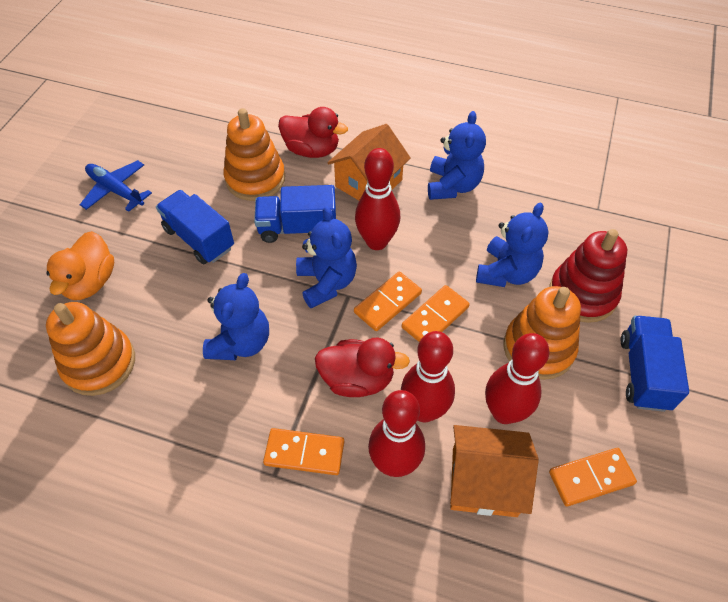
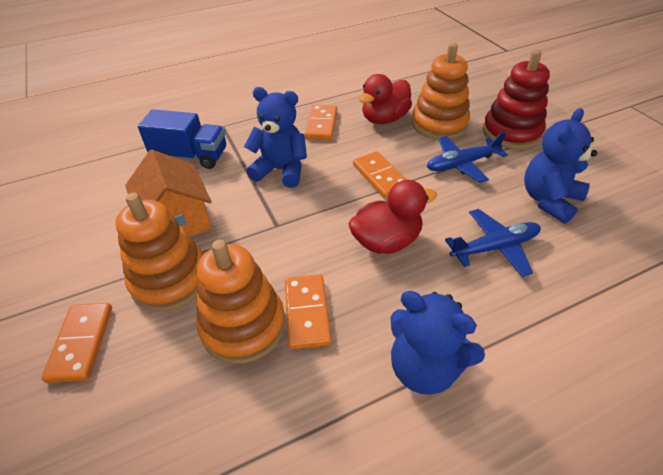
blue plane: 1 -> 2
blue teddy bear: 4 -> 3
blue truck: 3 -> 1
orange duck: 1 -> 0
orange house: 2 -> 1
red bowling pin: 4 -> 0

